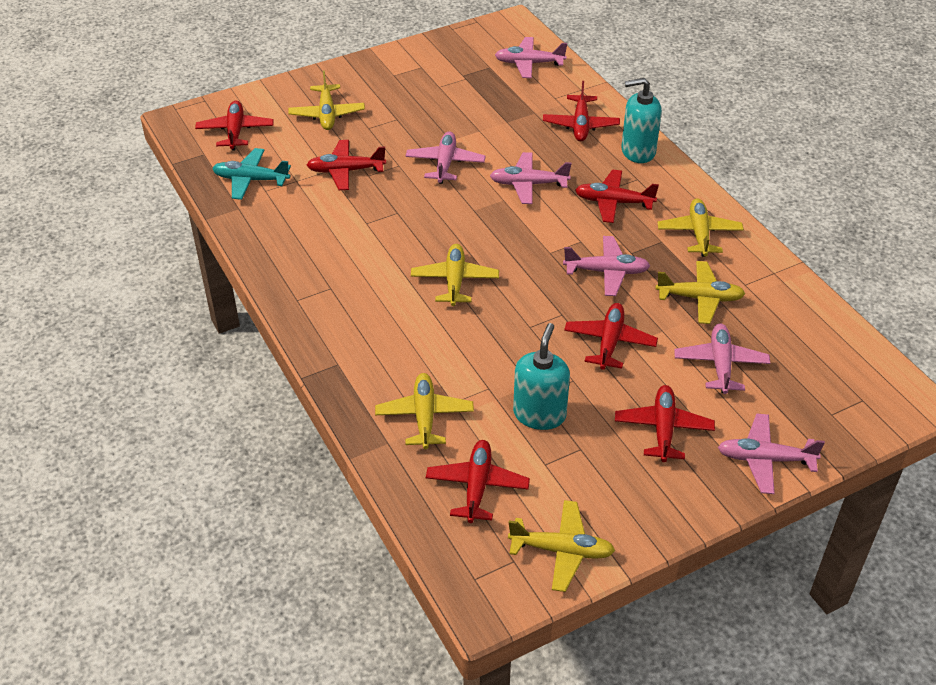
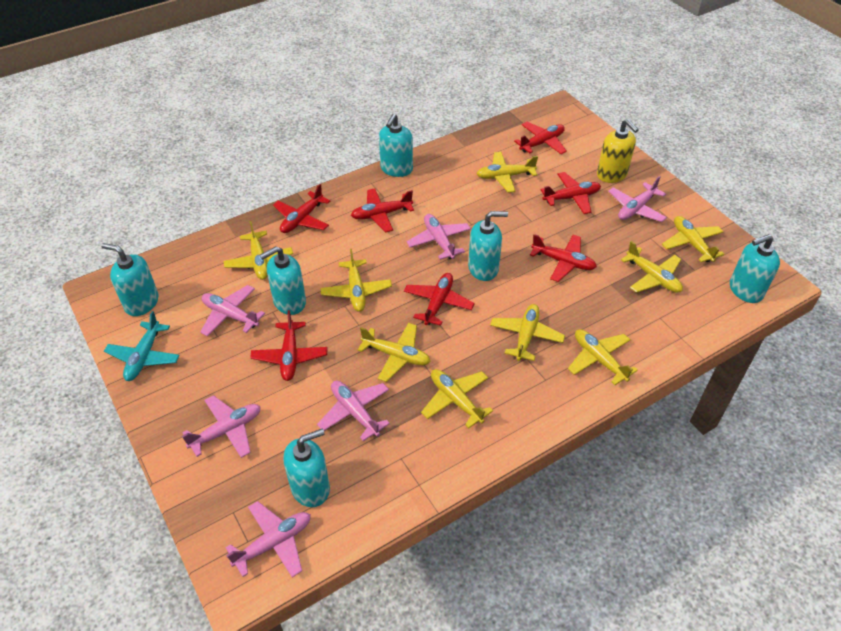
turquoise soap dispenser: 2 -> 6
yellow plane: 6 -> 9
yellow soap dispenser: 0 -> 1

